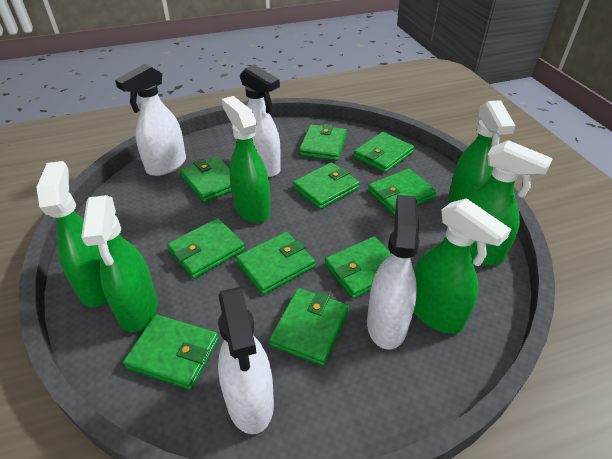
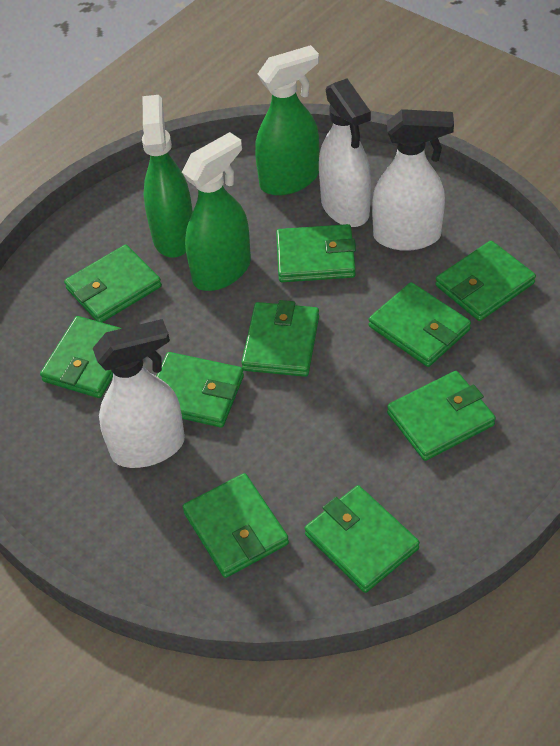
green spray bottle: 6 -> 3
white spray bottle: 4 -> 3

